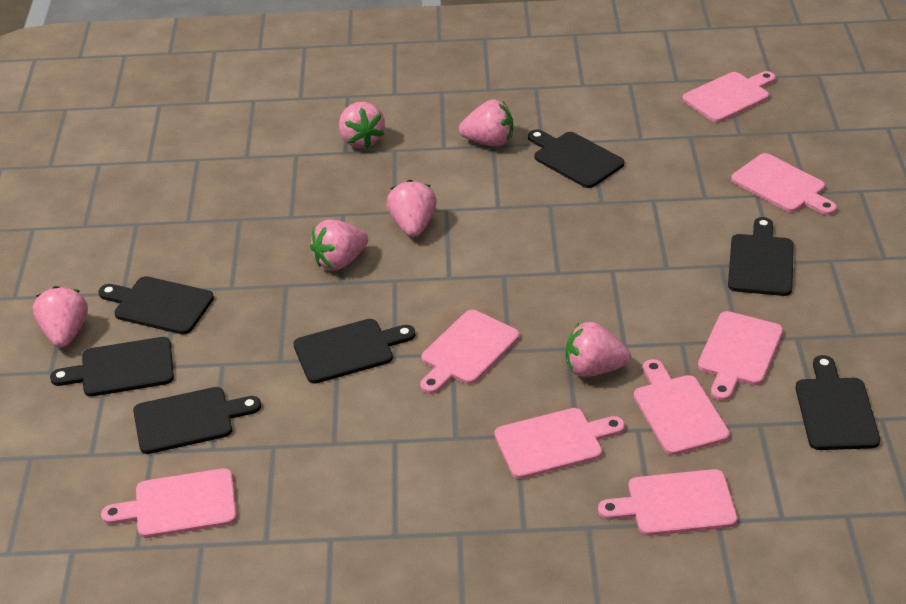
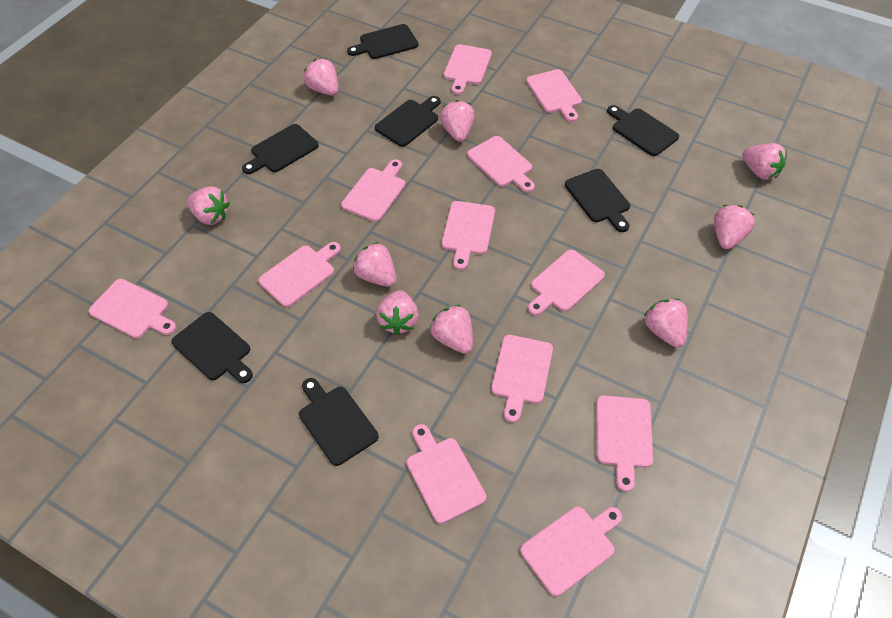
pink cutting board: 8 -> 12
pink strawberry: 6 -> 9

